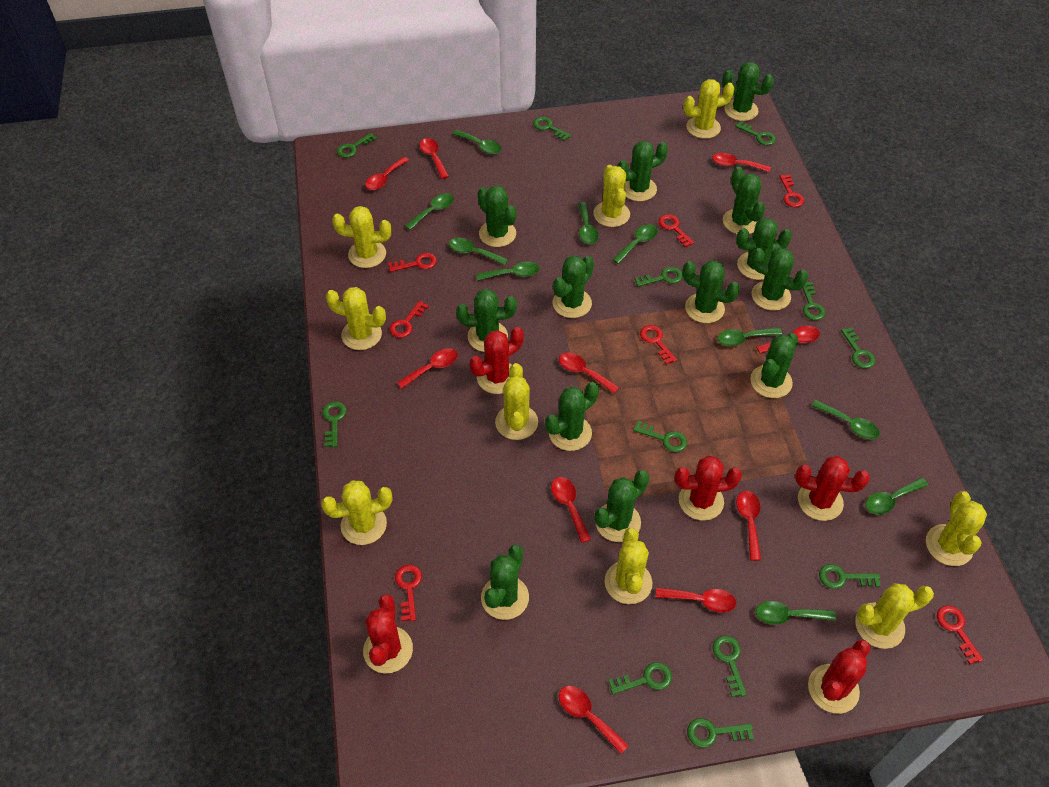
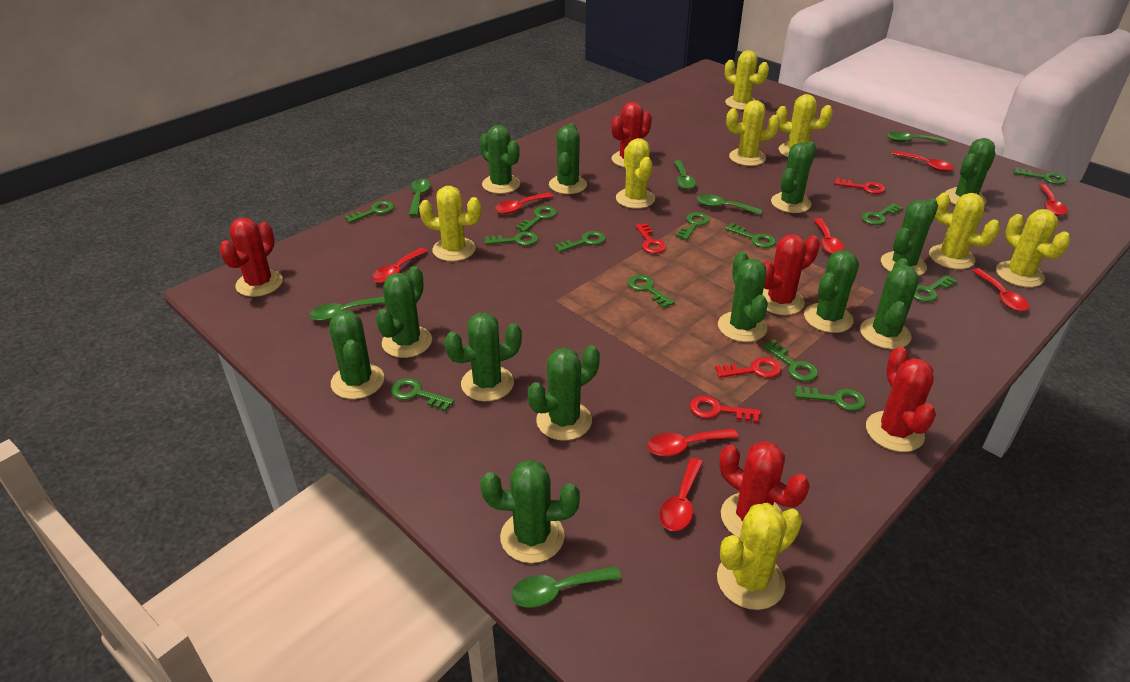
green key: 12 -> 13
green spoon: 10 -> 6
red key: 7 -> 4
red spoon: 10 -> 8
yellow cactus: 9 -> 8

